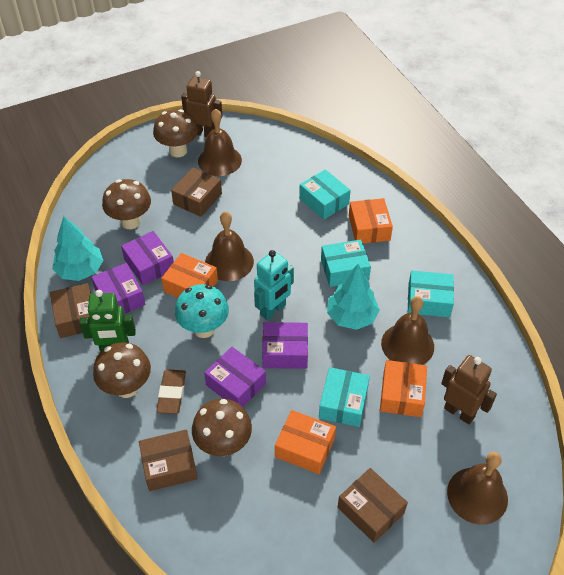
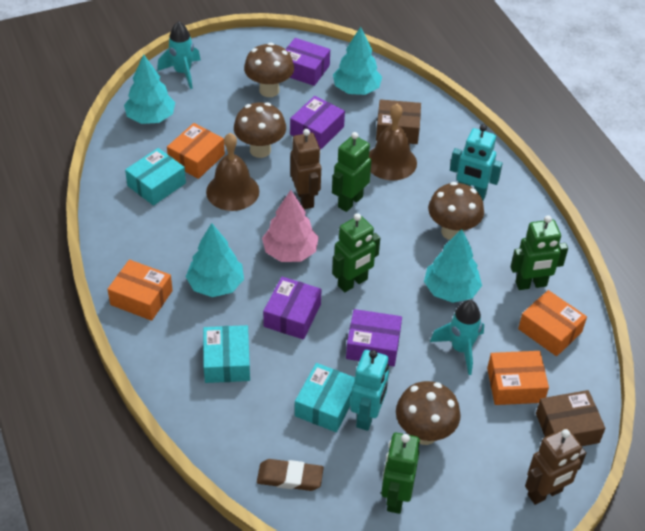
brown bell: 4 -> 2
brown box: 4 -> 2
green robot: 1 -> 4
pink tree: 0 -> 1
turquoise box: 4 -> 3
turquoise mushroom: 1 -> 0
turquoise robot: 1 -> 2
turquoise rocket: 0 -> 2
turquoise tree: 2 -> 4

